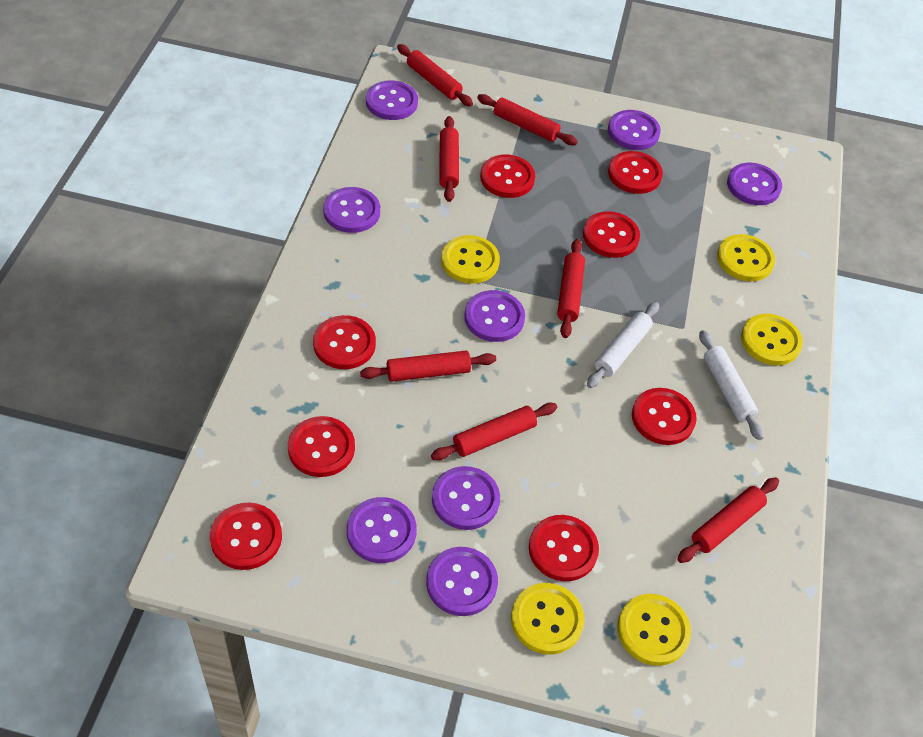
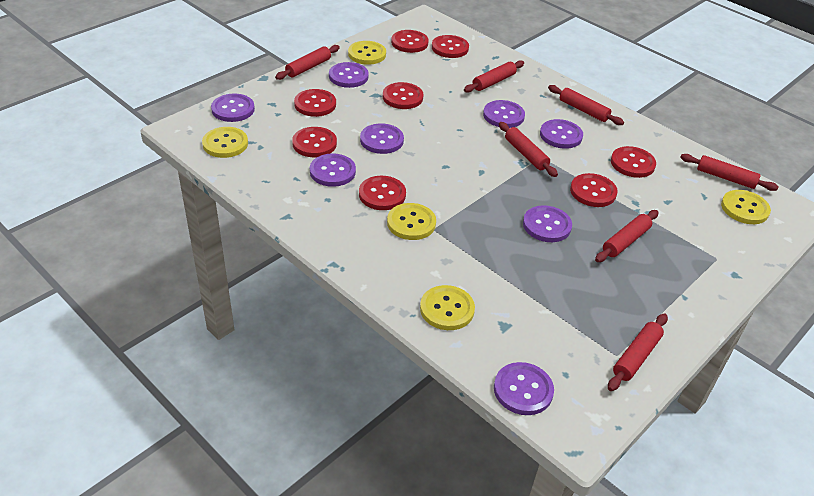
white rolling pin: 2 -> 0

